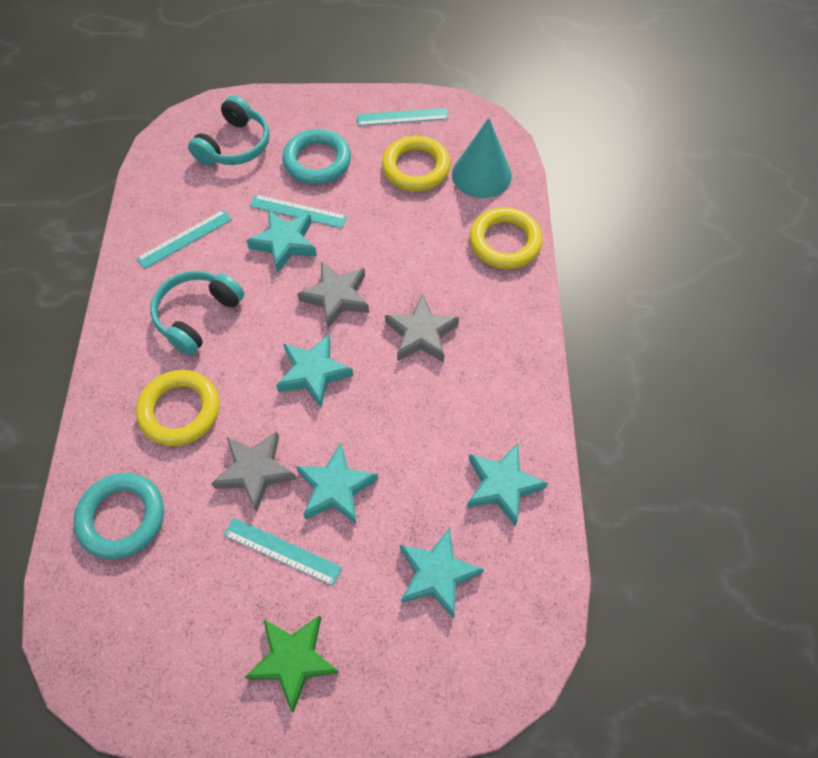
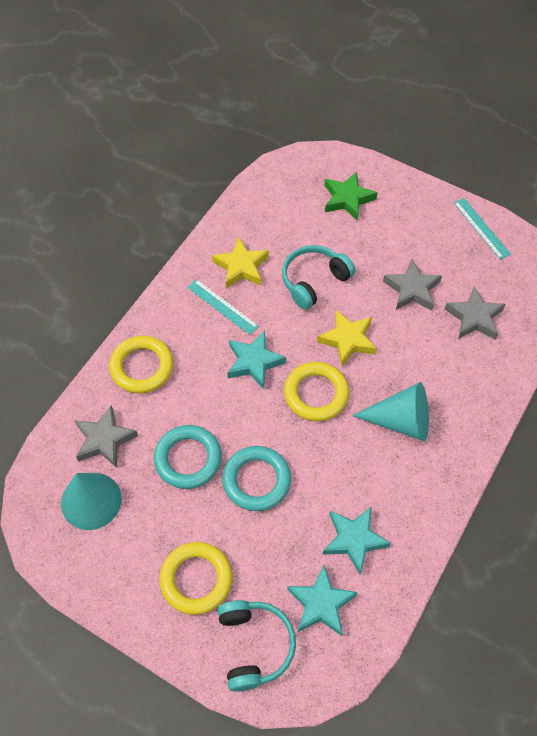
turquoise cone: 1 -> 2
turquoise ruler: 4 -> 2
turquoise star: 5 -> 3
yellow star: 0 -> 2

